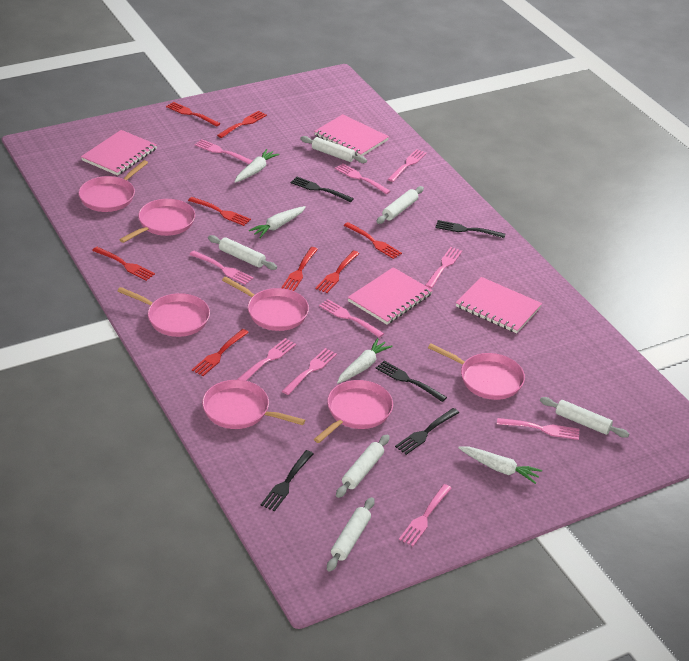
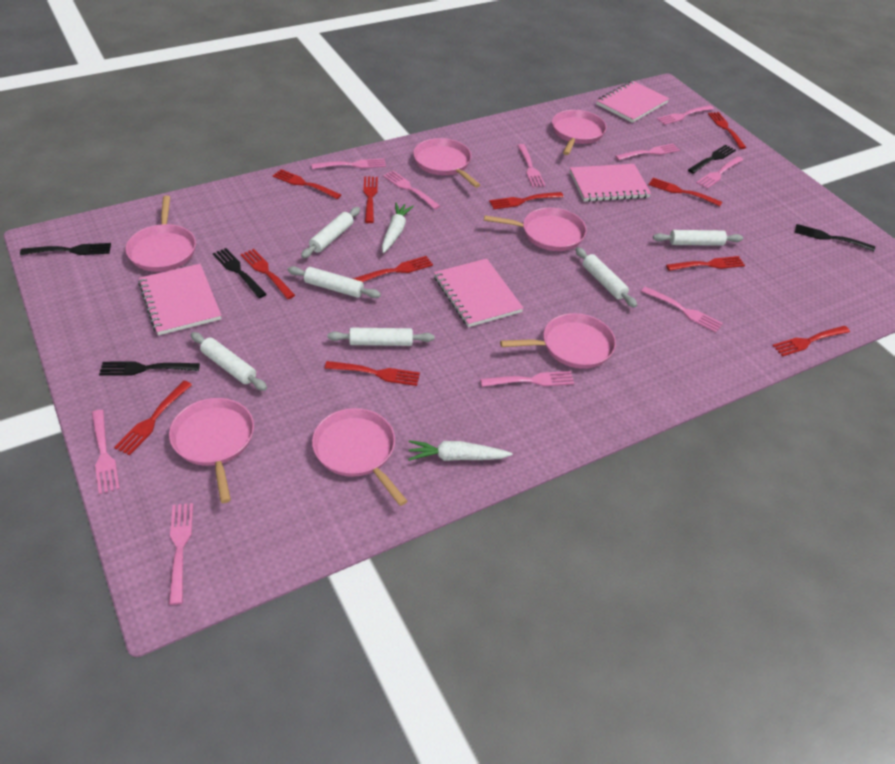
red fork: 8 -> 11
white carrot: 4 -> 2

